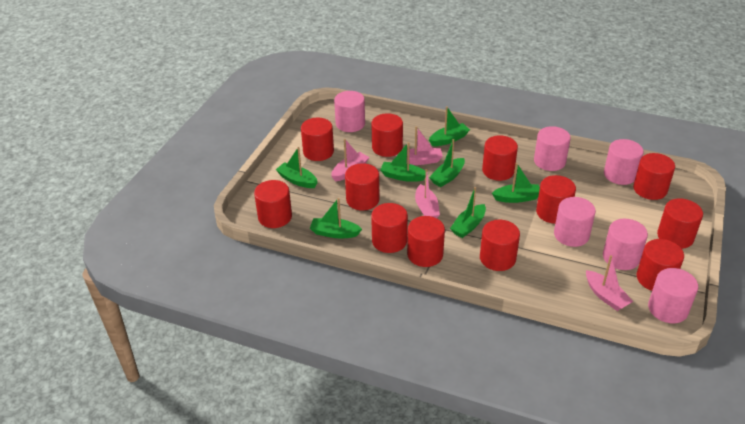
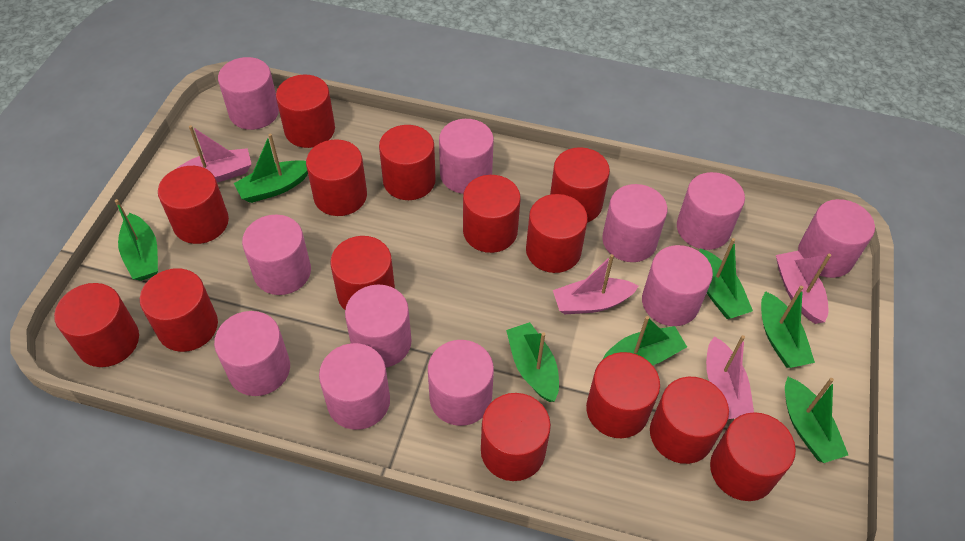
pink cylinder: 6 -> 11
red cylinder: 12 -> 14

